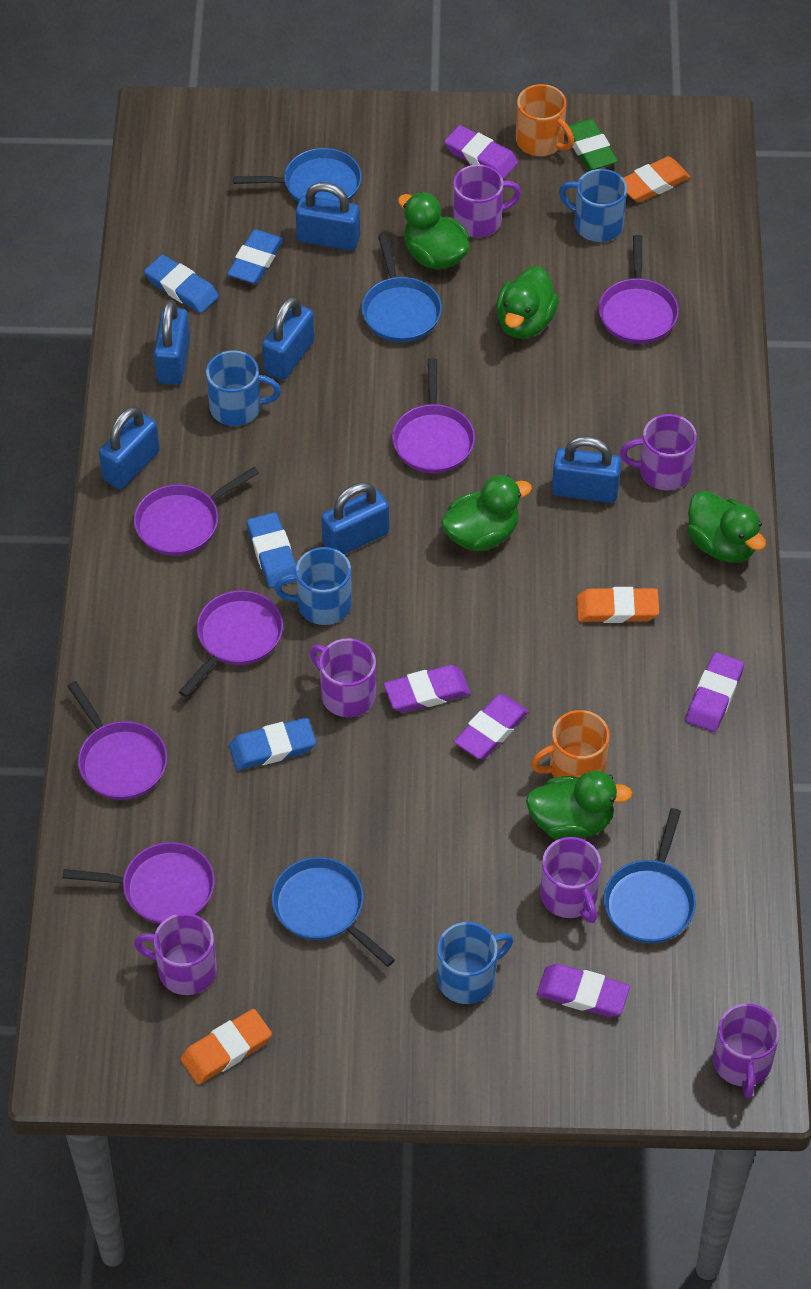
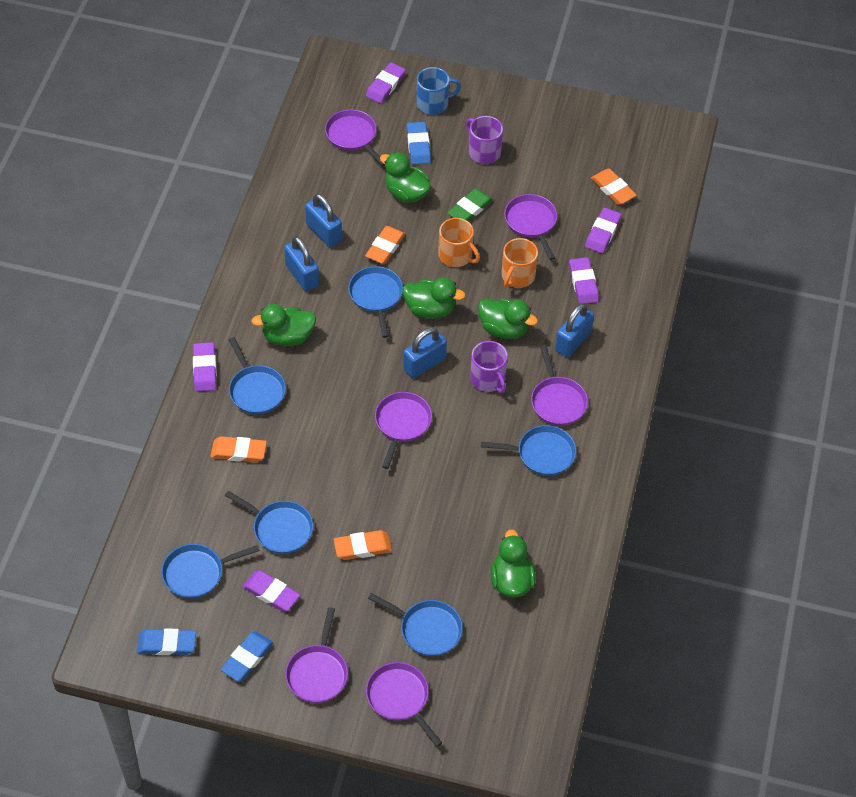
blue eraser: 4 -> 3
blue mug: 4 -> 1
blue padlock: 6 -> 4
blue pan: 4 -> 6
orange eraser: 3 -> 4
purple mug: 6 -> 2

